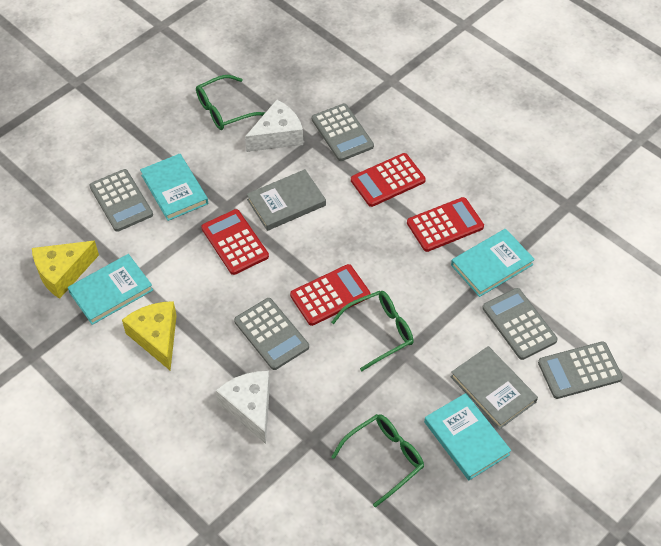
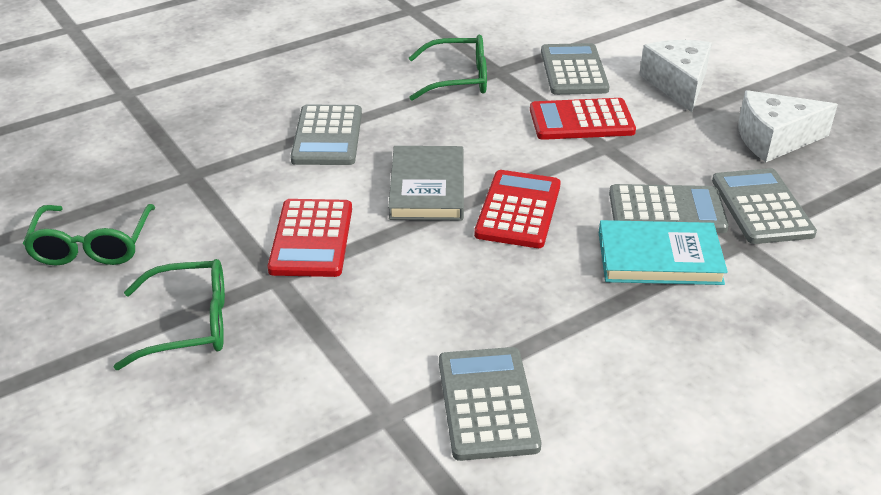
grey book: 2 -> 1
red calculator: 4 -> 3
turquoise book: 4 -> 1
yellow cheese: 2 -> 0

